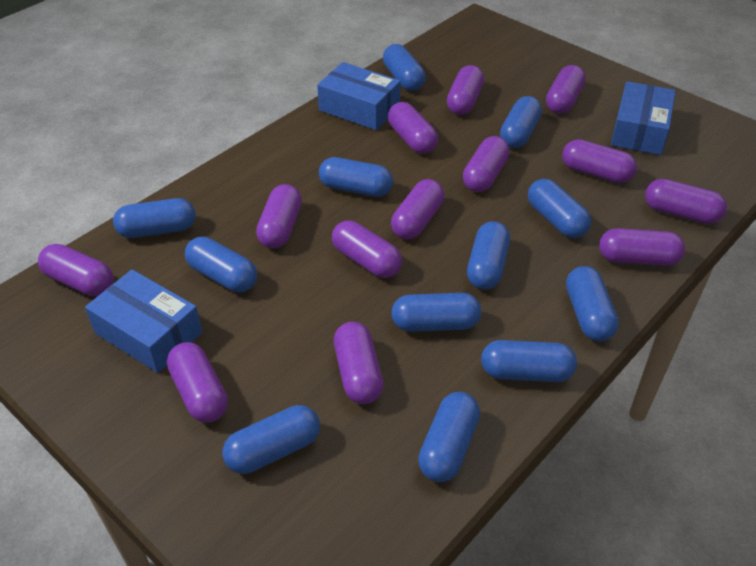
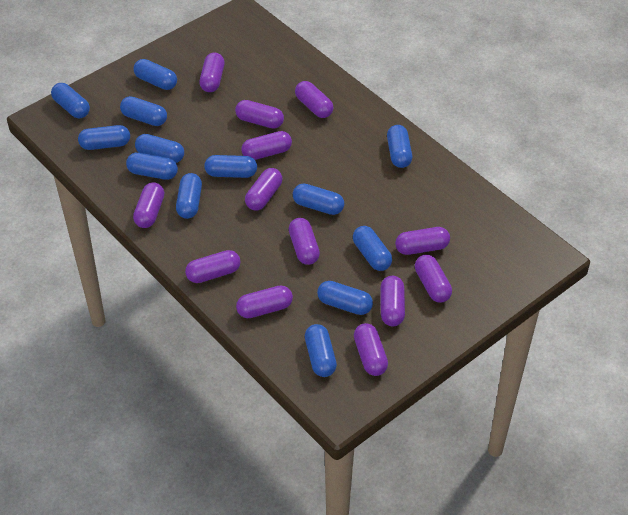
blue box: 3 -> 0
blue capsule: 12 -> 13

